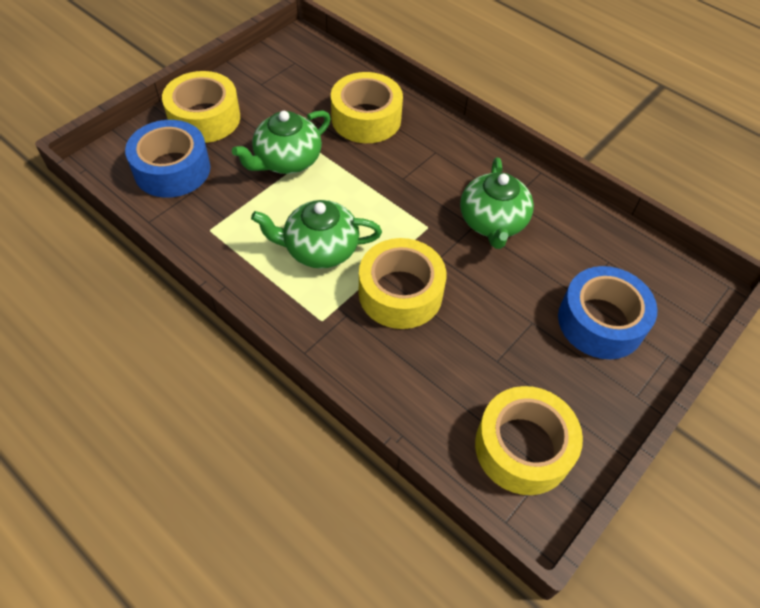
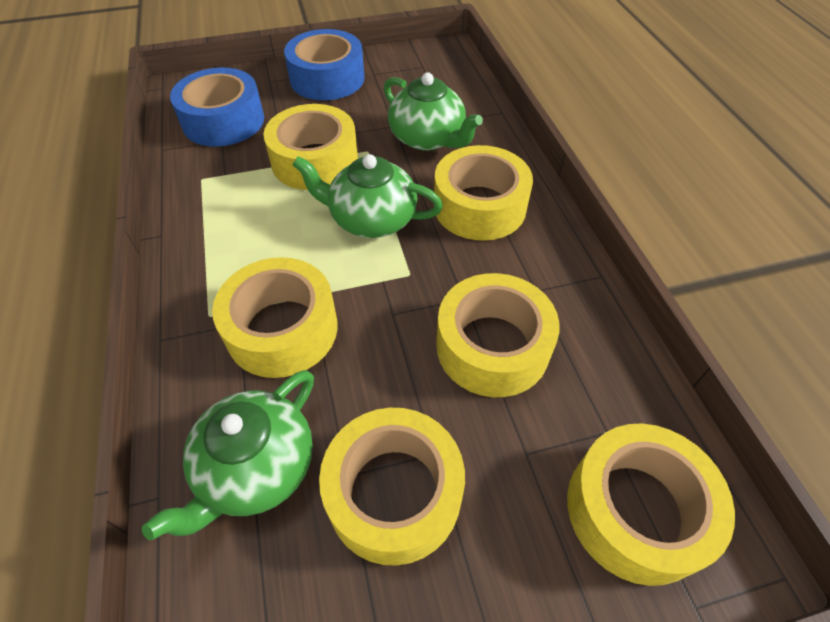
yellow tape: 4 -> 6

